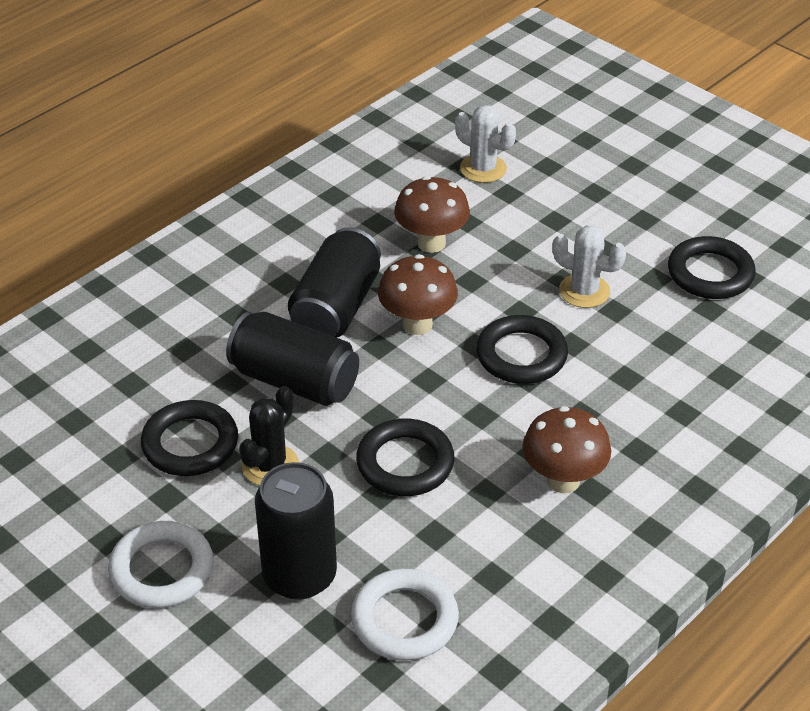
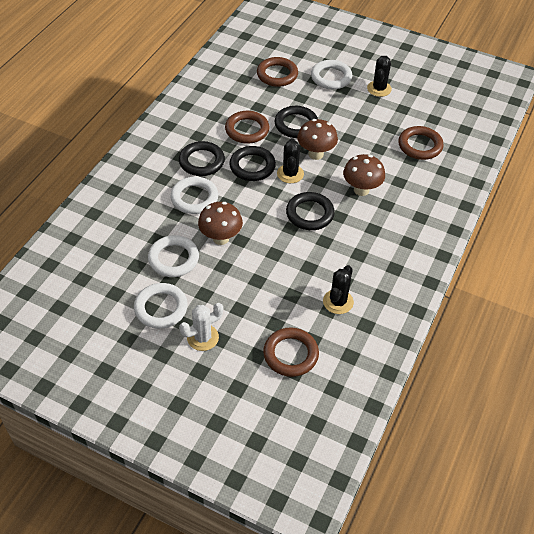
black cactus: 1 -> 3
black can: 3 -> 0
brown ring: 0 -> 4
white cactus: 2 -> 1
white ring: 2 -> 4

